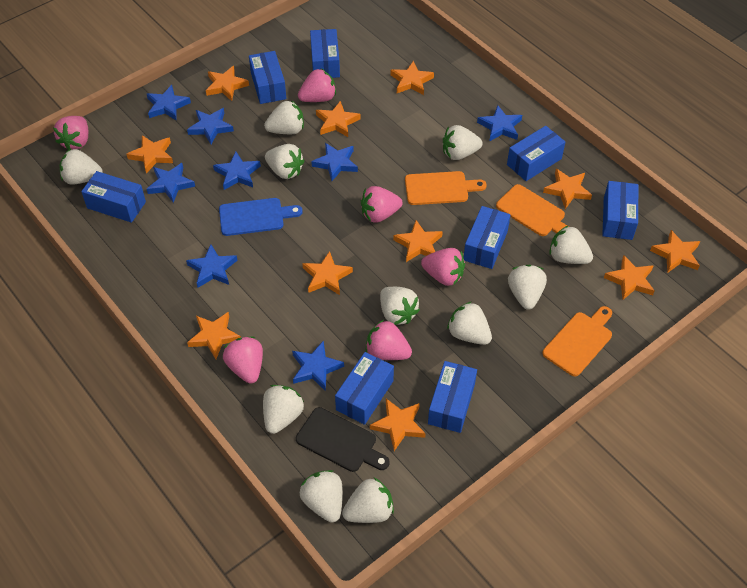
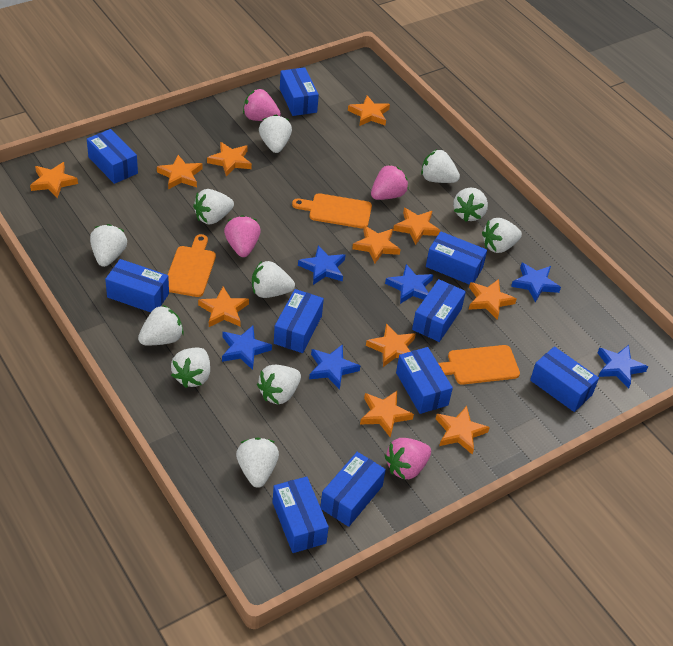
black cutting board: 1 -> 0
blue box: 8 -> 10
blue cutting board: 1 -> 0
blue star: 8 -> 6
pink strawberry: 6 -> 4

